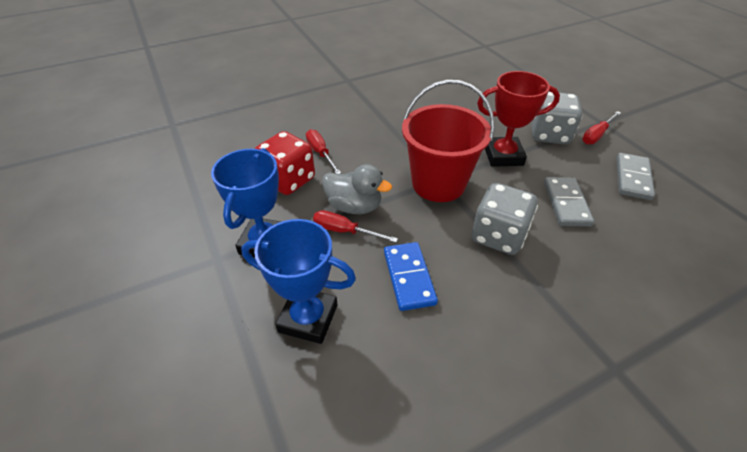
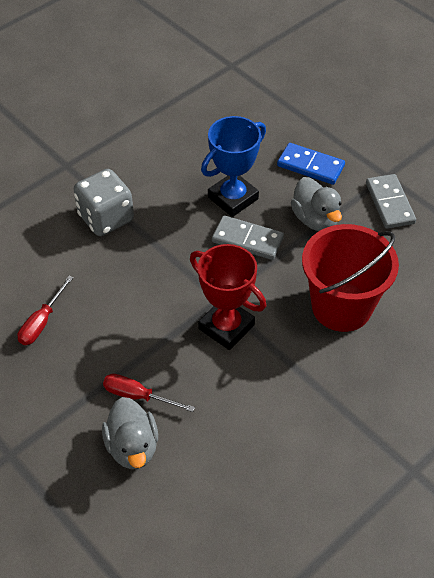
blue trophy: 2 -> 1
grey dice: 2 -> 1
grey duck: 1 -> 2
red dice: 1 -> 0
red screwdriver: 3 -> 2

